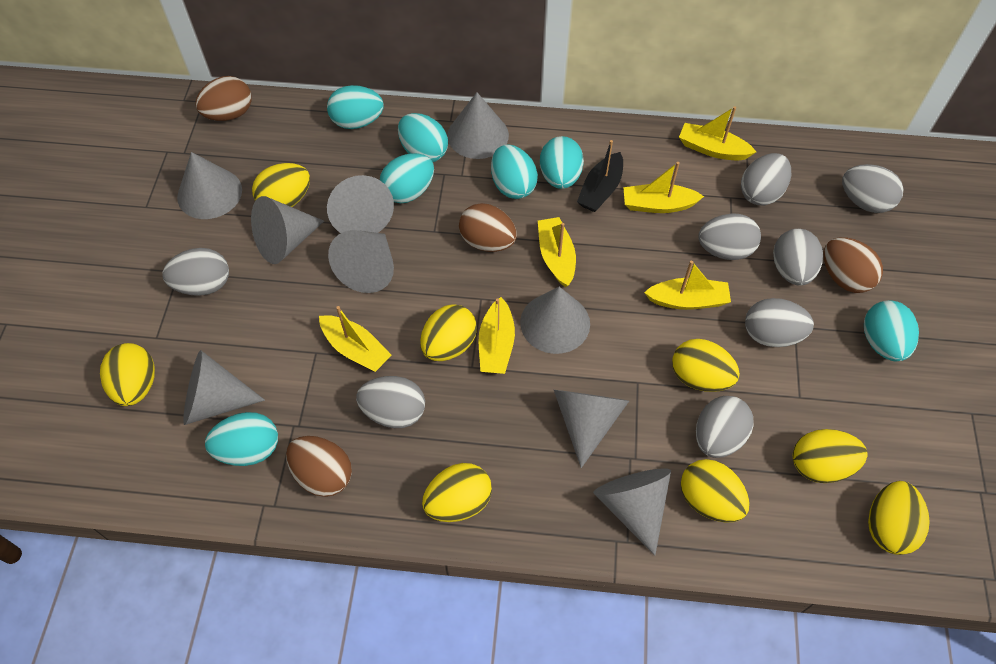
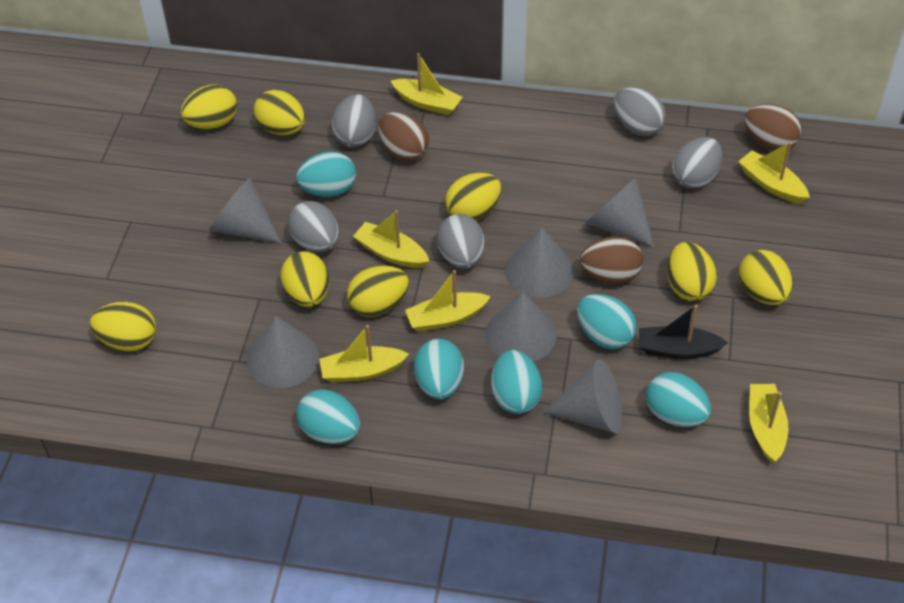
brown egg: 4 -> 3
grey cone: 9 -> 6
grey egg: 8 -> 5
turquoise egg: 7 -> 6

